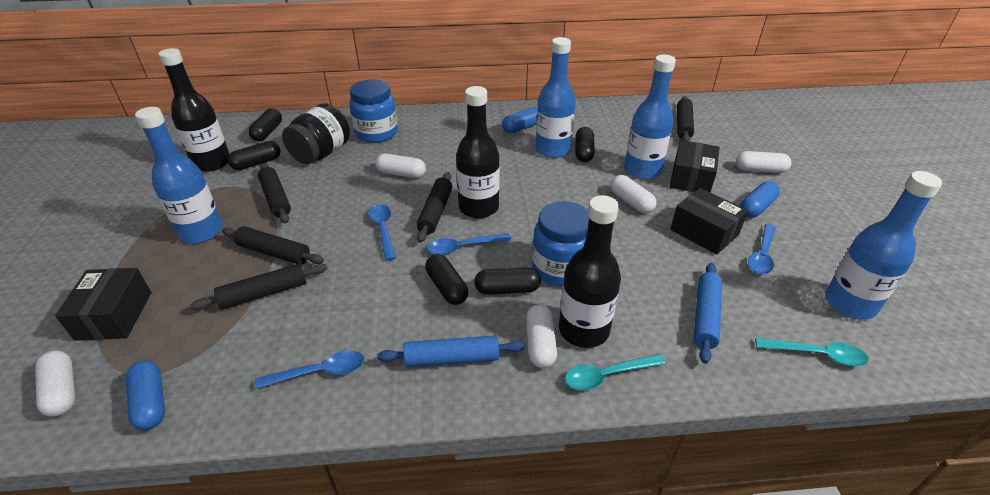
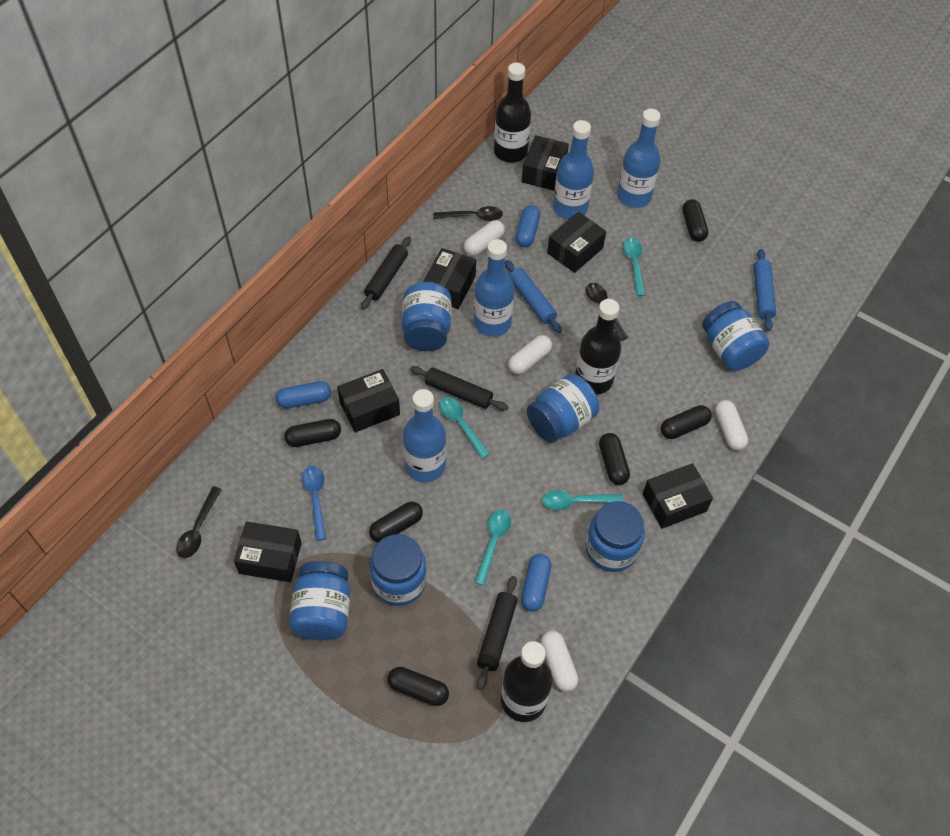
black box: 3 -> 6
black capsule: 5 -> 6
black jar: 1 -> 0
black rolling pin: 5 -> 3
black spoon: 0 -> 3
blue jar: 2 -> 6
blue spoon: 4 -> 1
turquoise spoon: 2 -> 4
white capsule: 5 -> 4

